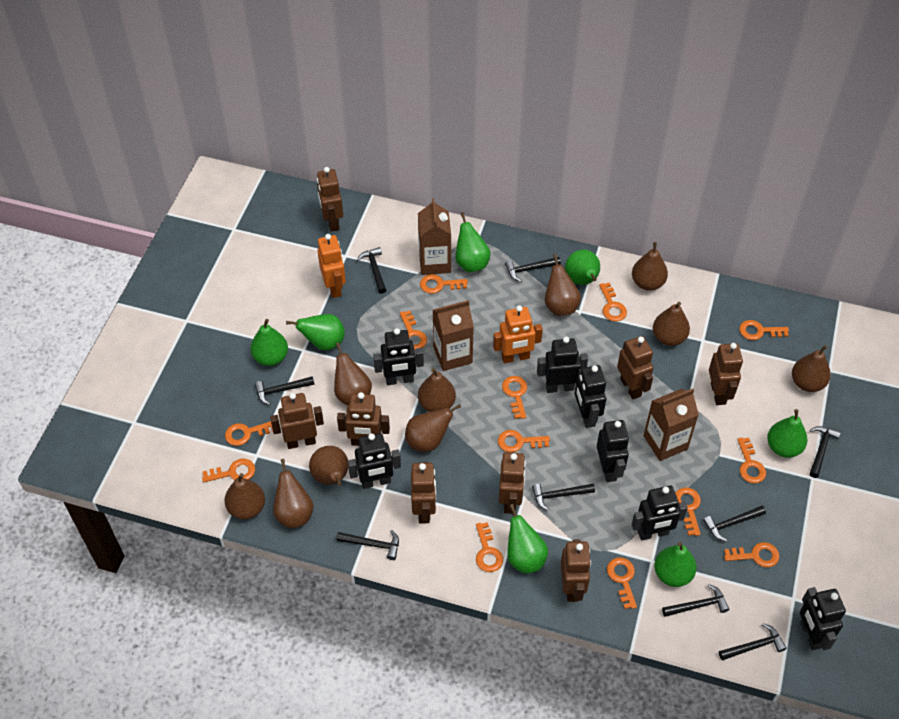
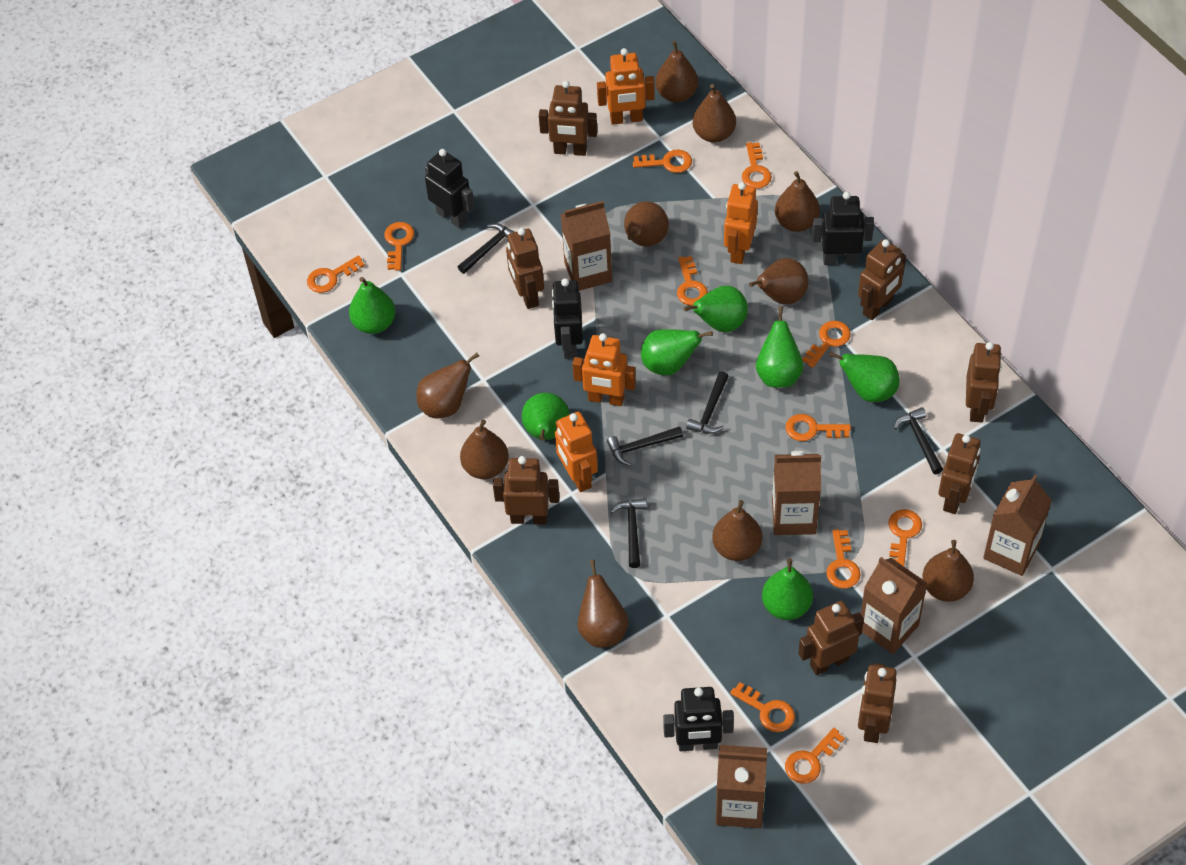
black hammer: 9 -> 5
black robot: 7 -> 4
brown carton: 3 -> 5
orange key: 13 -> 11
orange robot: 2 -> 4

